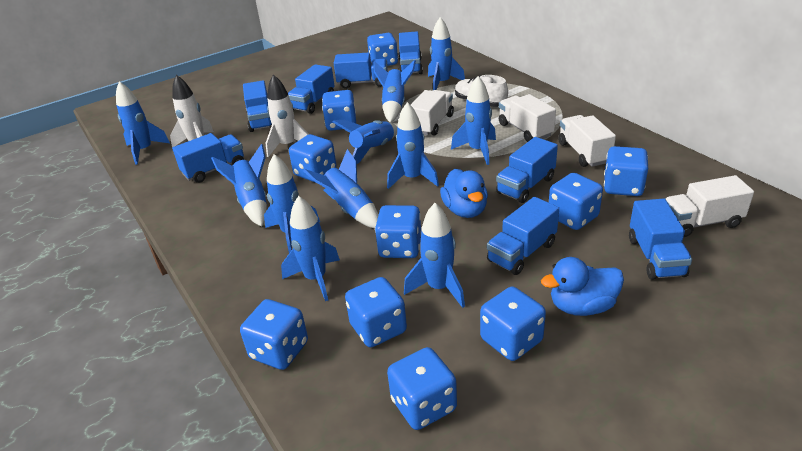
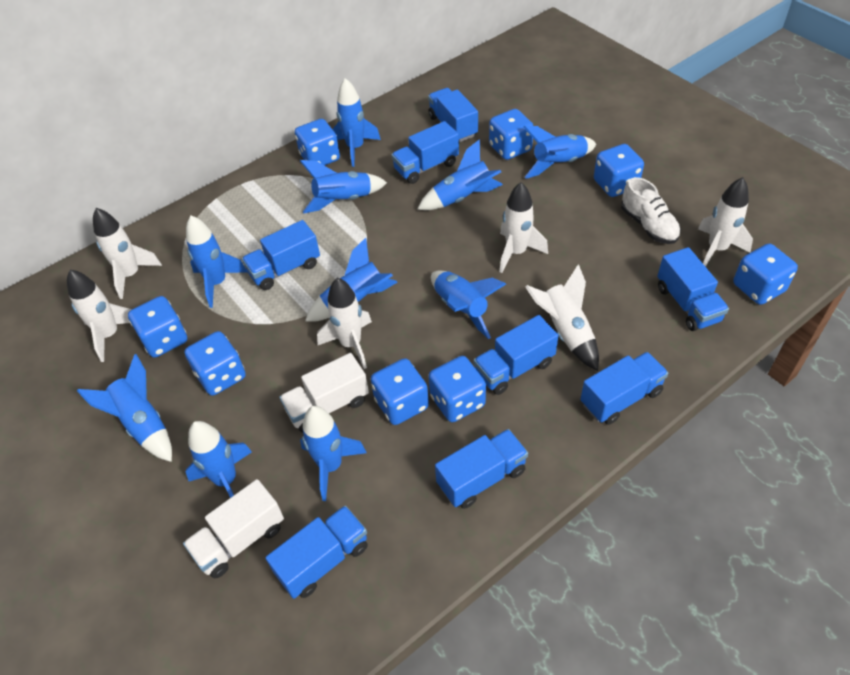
blue dice: 10 -> 8
blue duck: 2 -> 0
blue rocket: 11 -> 10
white rocket: 2 -> 6
white truck: 4 -> 2

